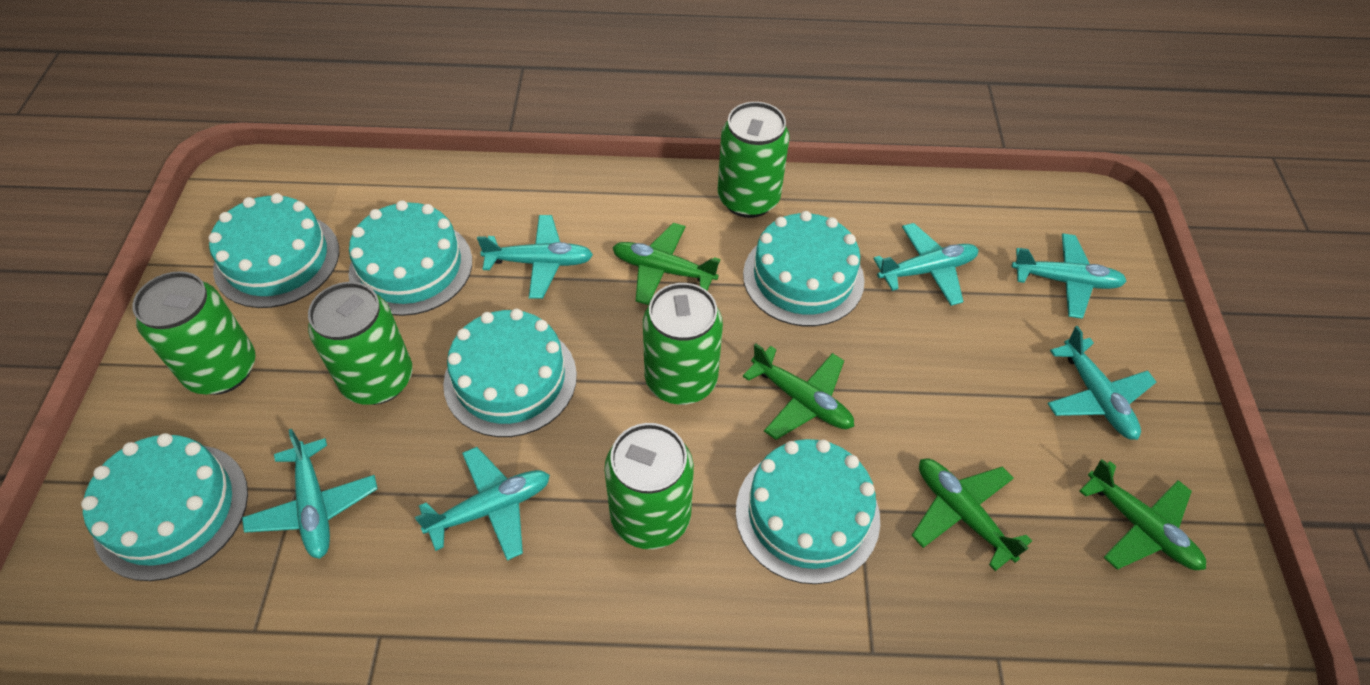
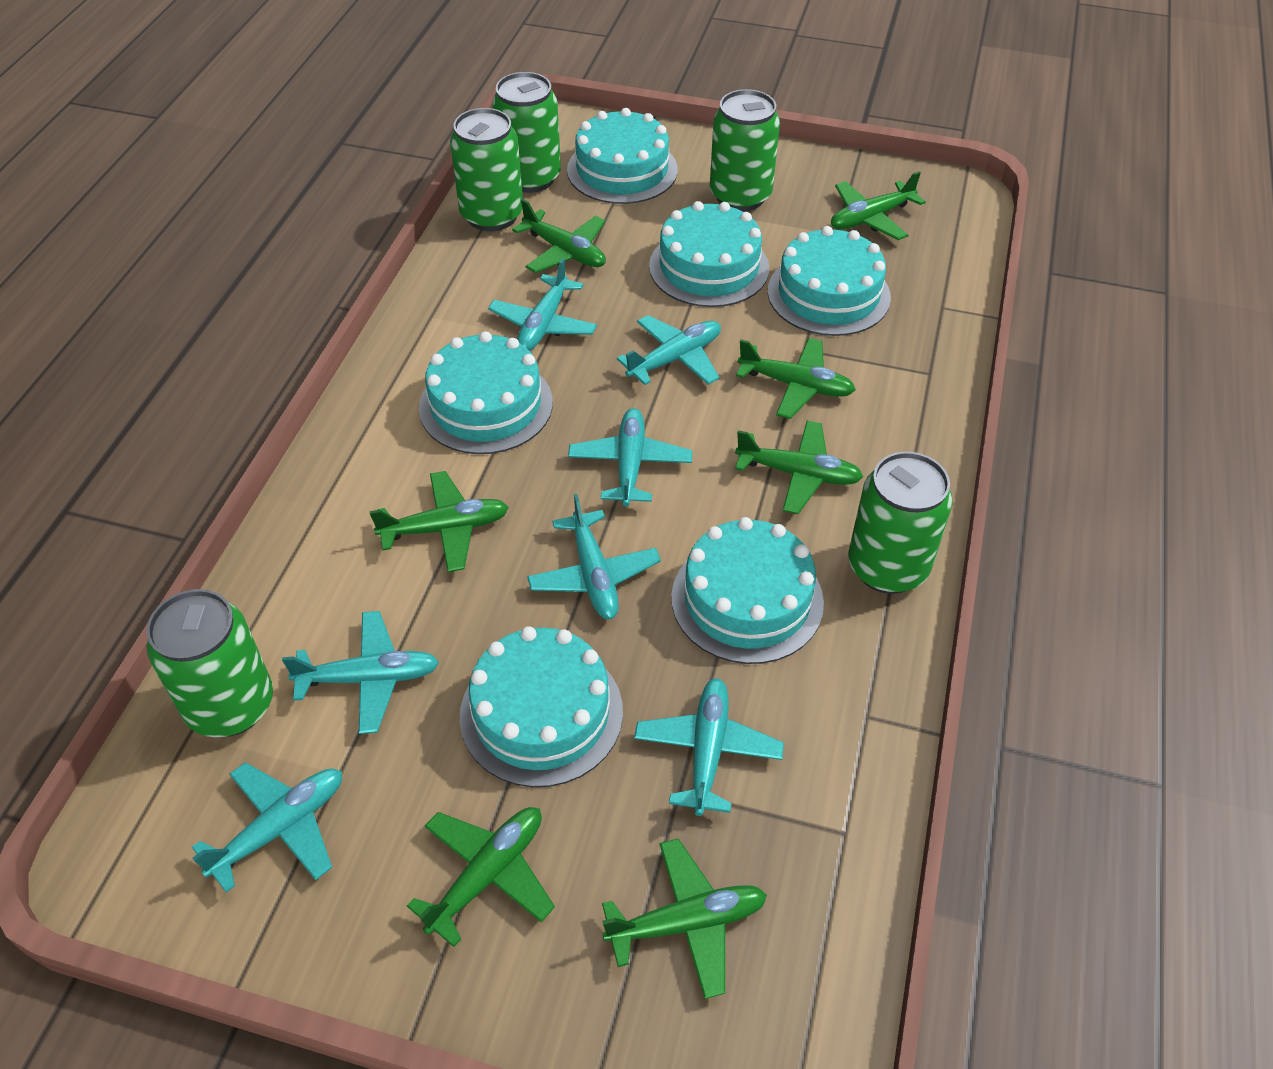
green plane: 4 -> 7
turquoise plane: 6 -> 7

